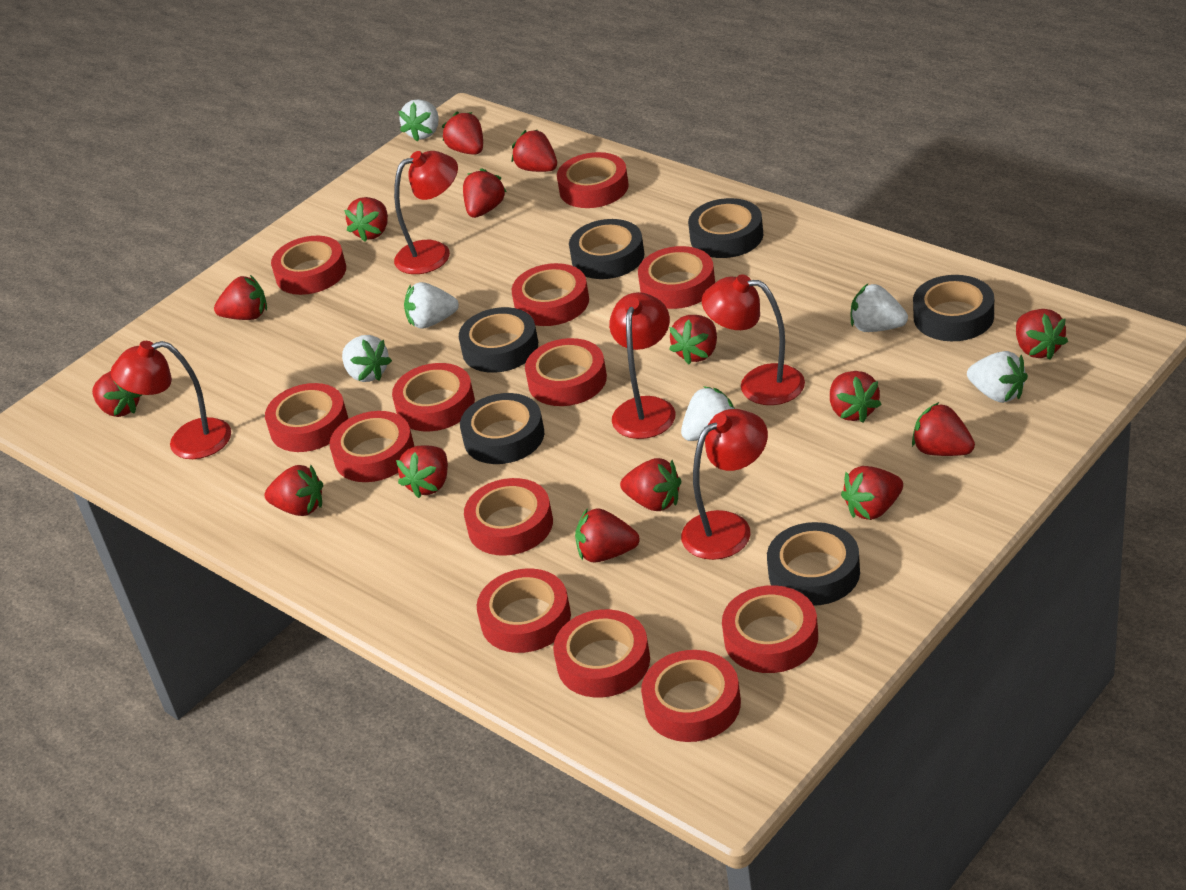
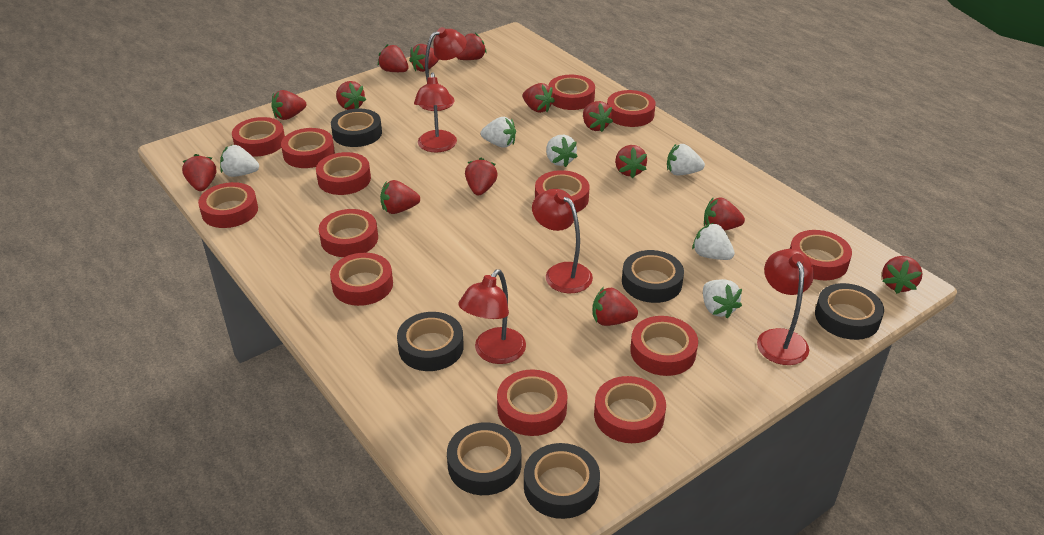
red strawberry: 15 -> 14

